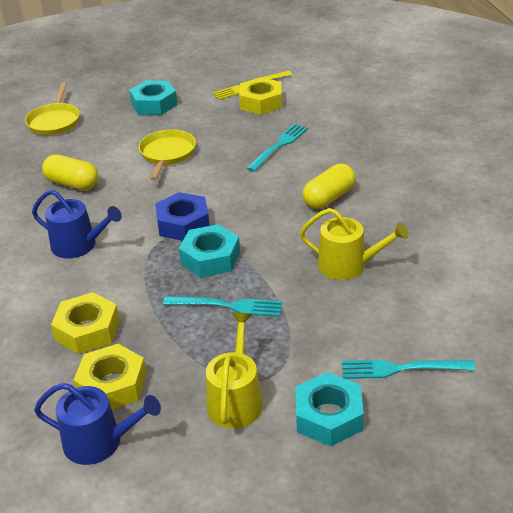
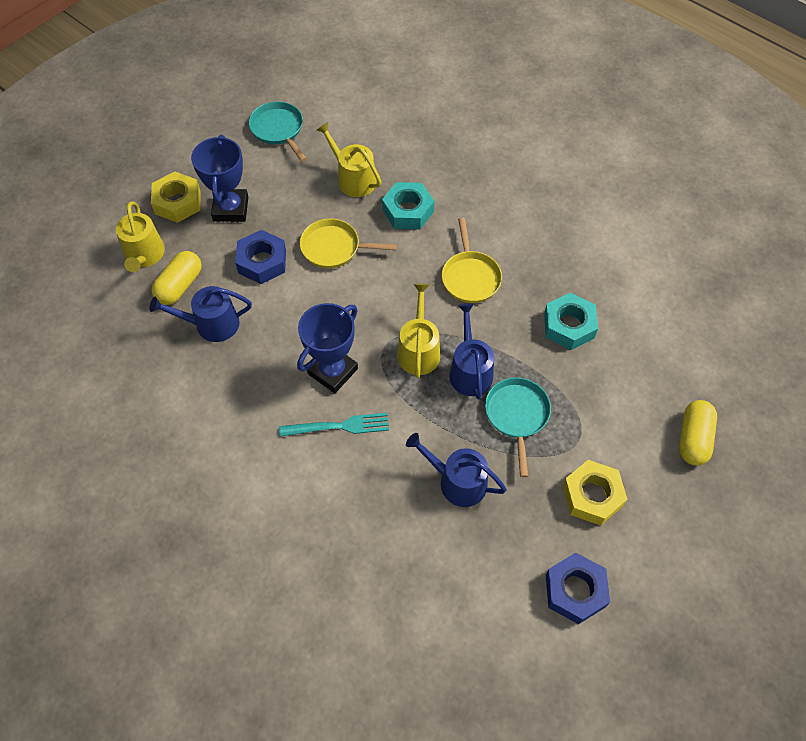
blue nut: 1 -> 2
blue trophy: 0 -> 2
blue watering can: 2 -> 3
turquoise fork: 3 -> 1
turquoise nut: 3 -> 2
turquoise pan: 0 -> 2
yellow fork: 1 -> 0
yellow nut: 3 -> 2
yellow watering can: 2 -> 3

